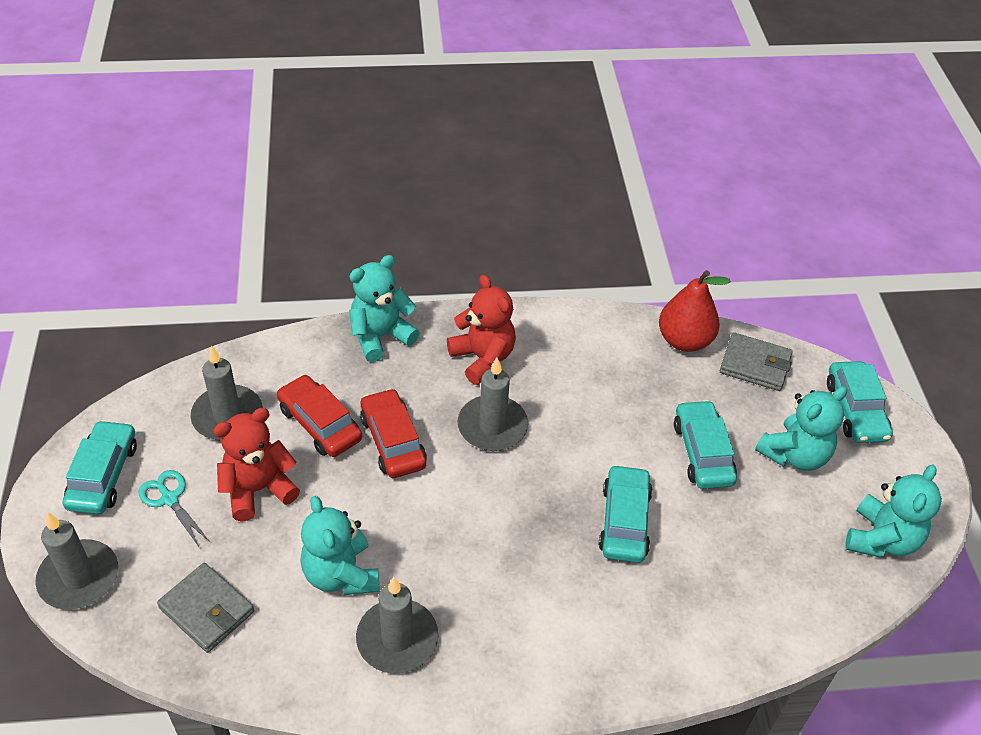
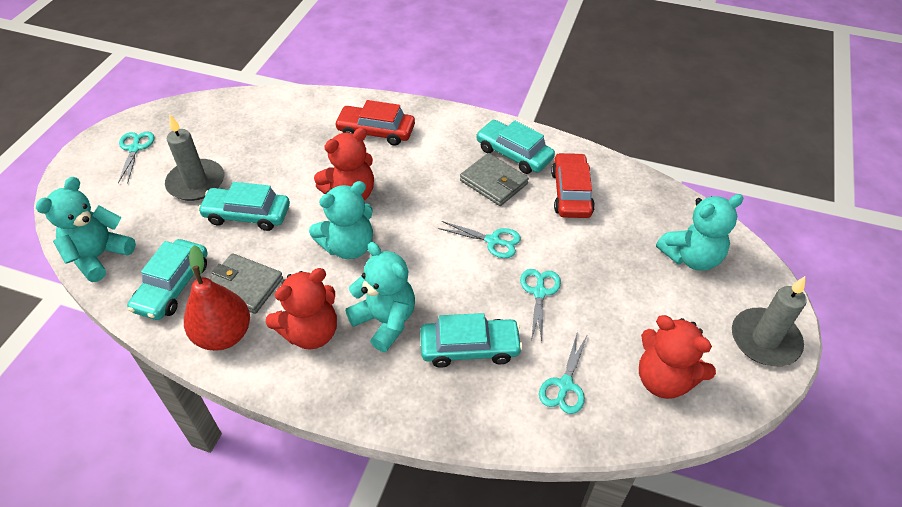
grey candle: 4 -> 2
red teddy bear: 2 -> 3
turquoise scissors: 1 -> 4

